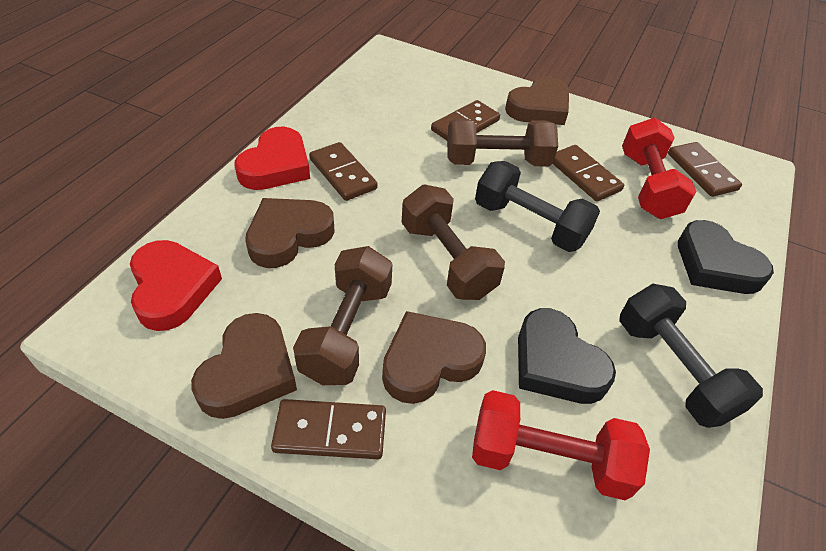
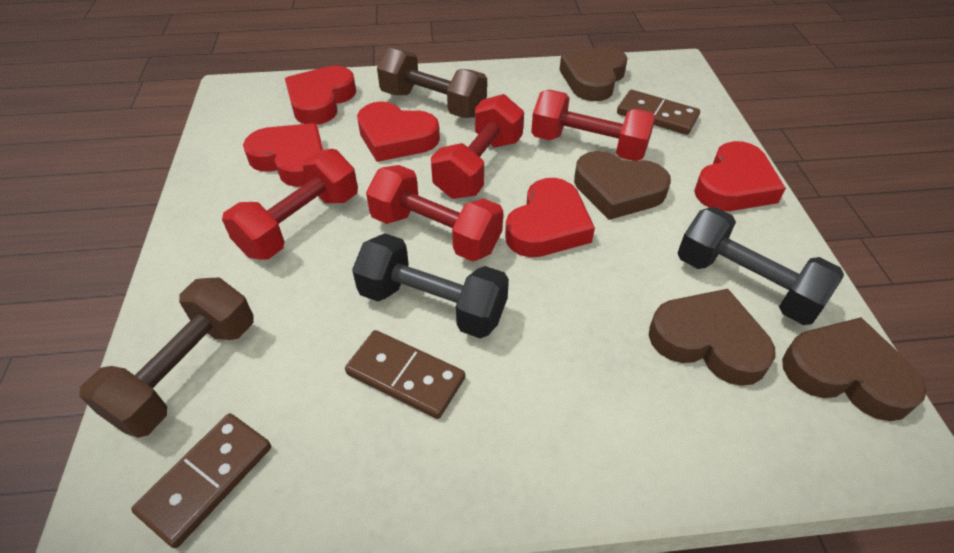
black heart: 2 -> 0
brown domino: 5 -> 3
brown dumbbell: 3 -> 2
red dumbbell: 2 -> 4
red heart: 2 -> 5

